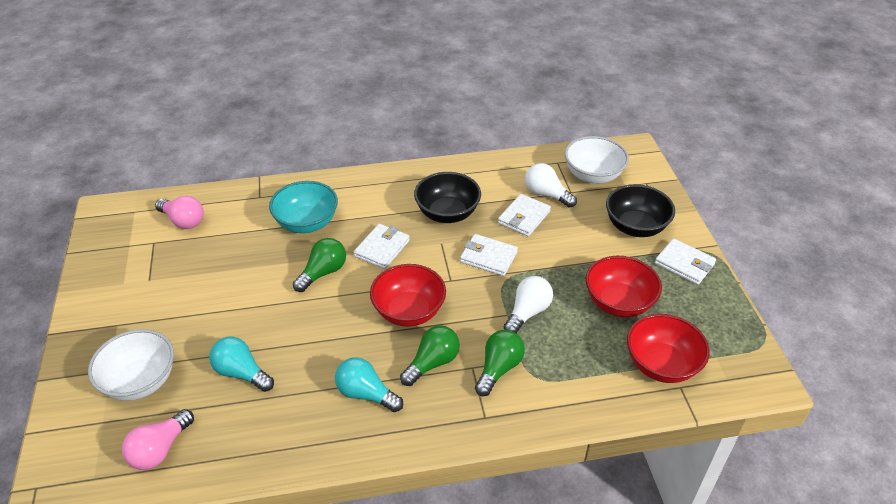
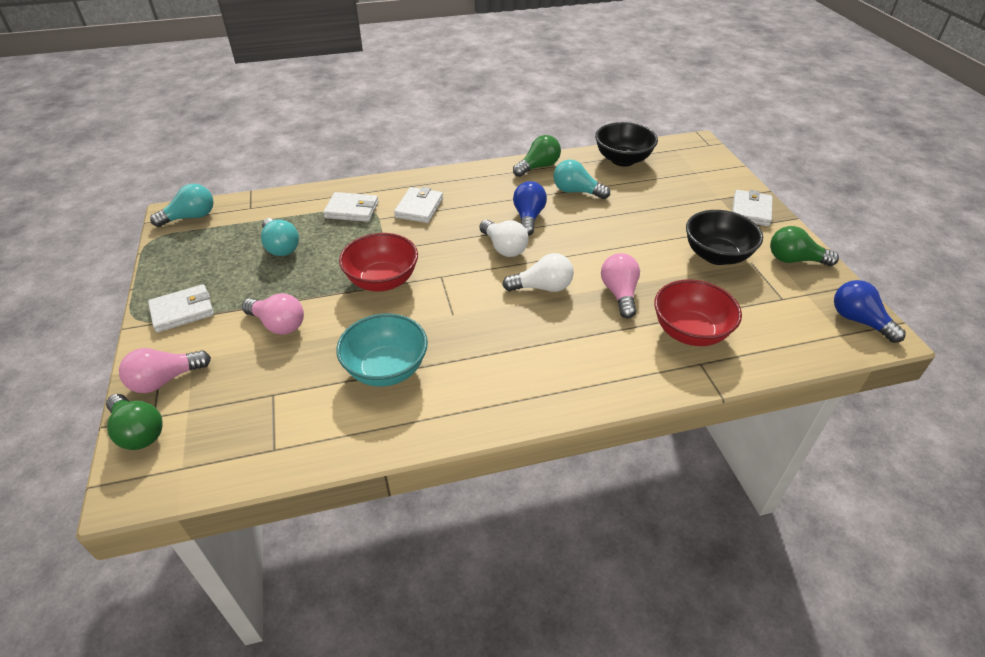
blue light bulb: 0 -> 2
pink light bulb: 2 -> 3
red bowl: 3 -> 2
turquoise light bulb: 2 -> 3
white bowl: 2 -> 0

